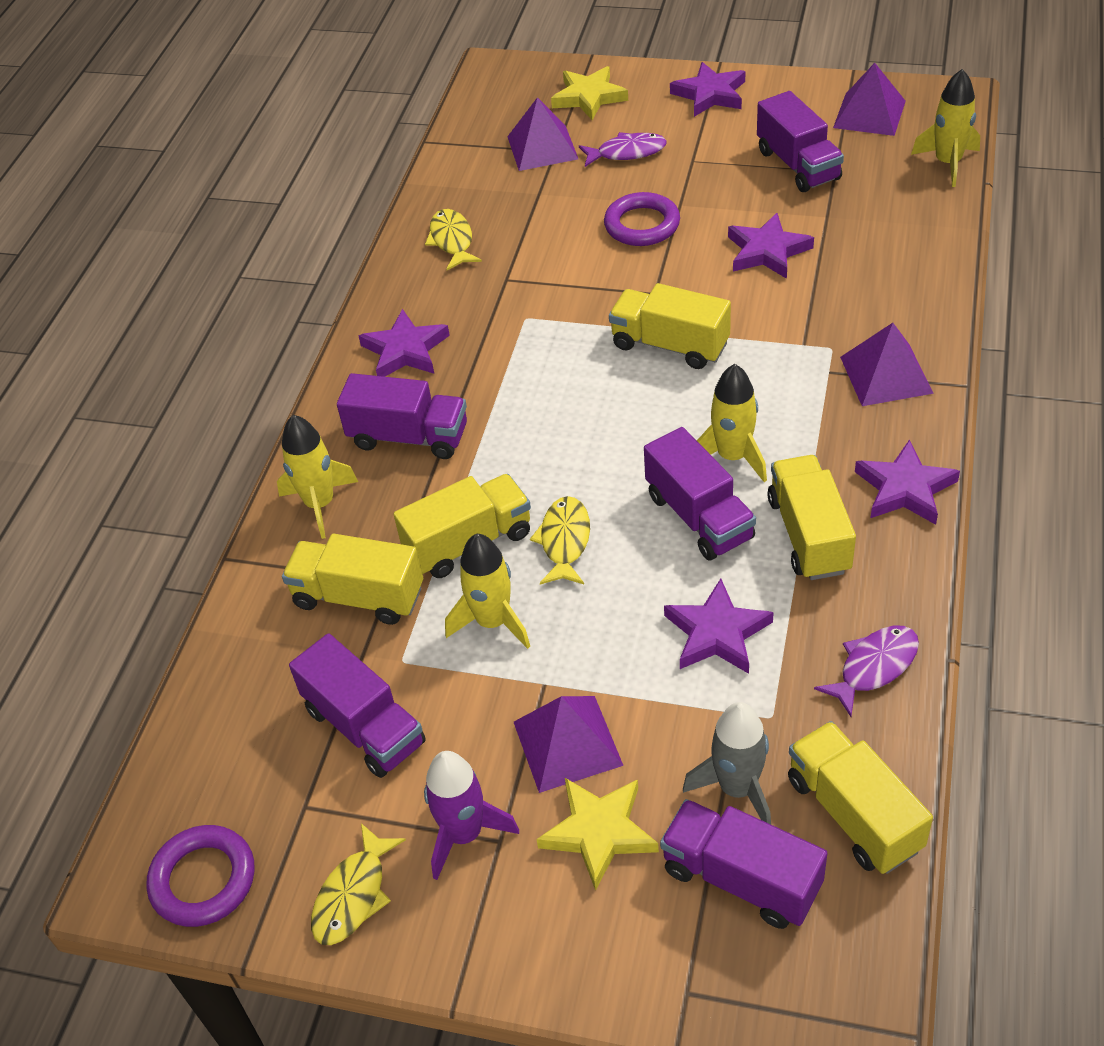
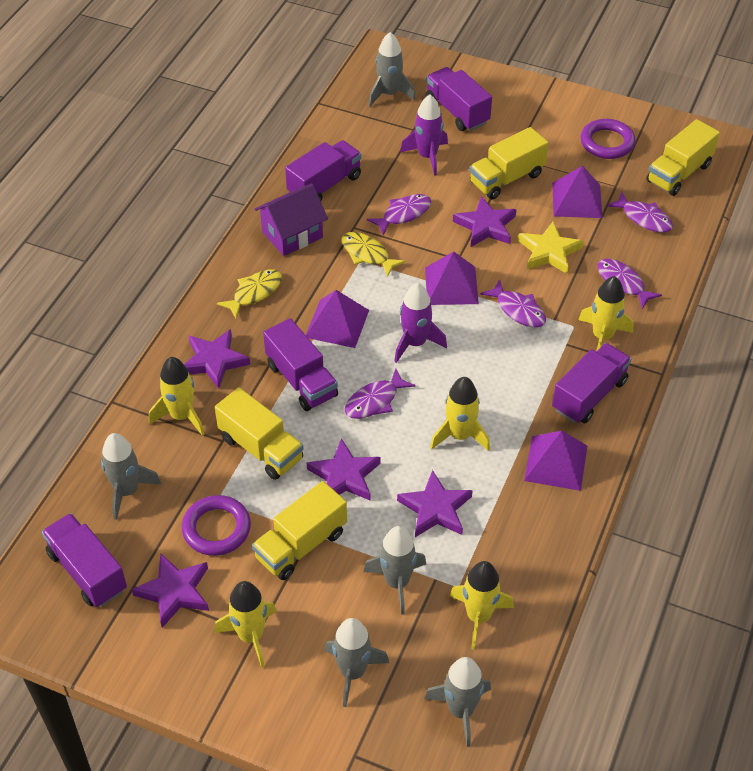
grey rocket: 1 -> 5
purple fish: 2 -> 5
purple house: 0 -> 1
purple rocket: 1 -> 2
yellow fish: 3 -> 2
yellow rocket: 4 -> 5
yellow star: 2 -> 1
yellow truck: 5 -> 4

